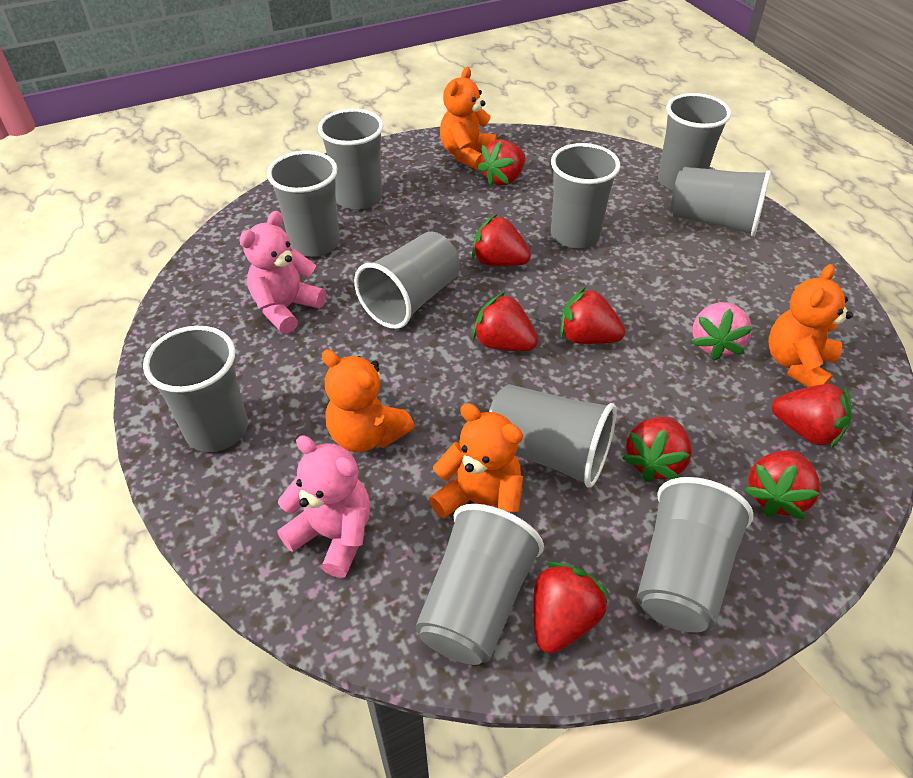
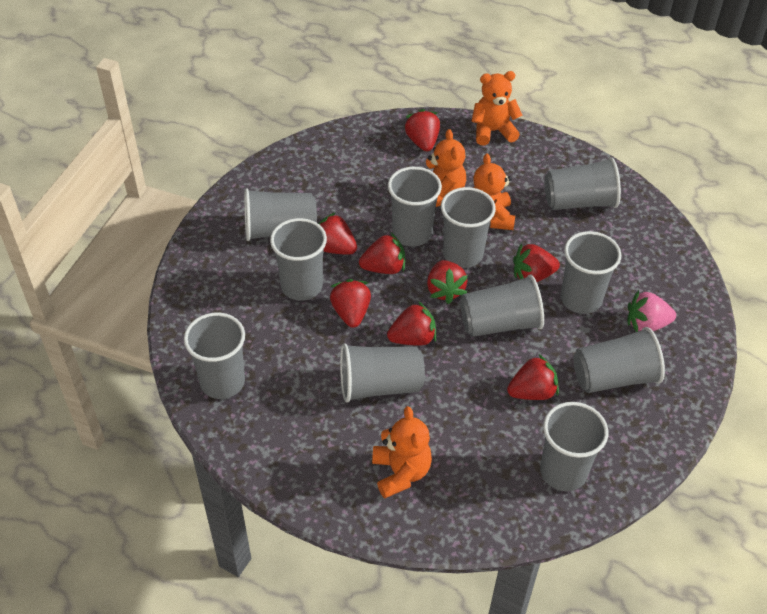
grey cup: 10 -> 11
pink teddy bear: 2 -> 0

